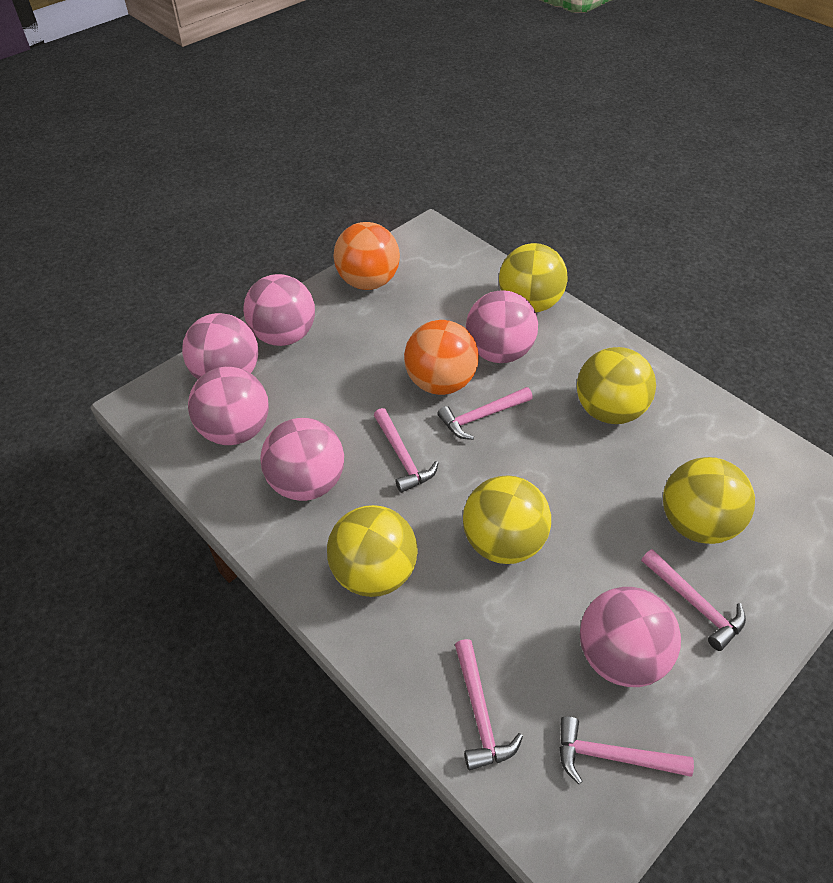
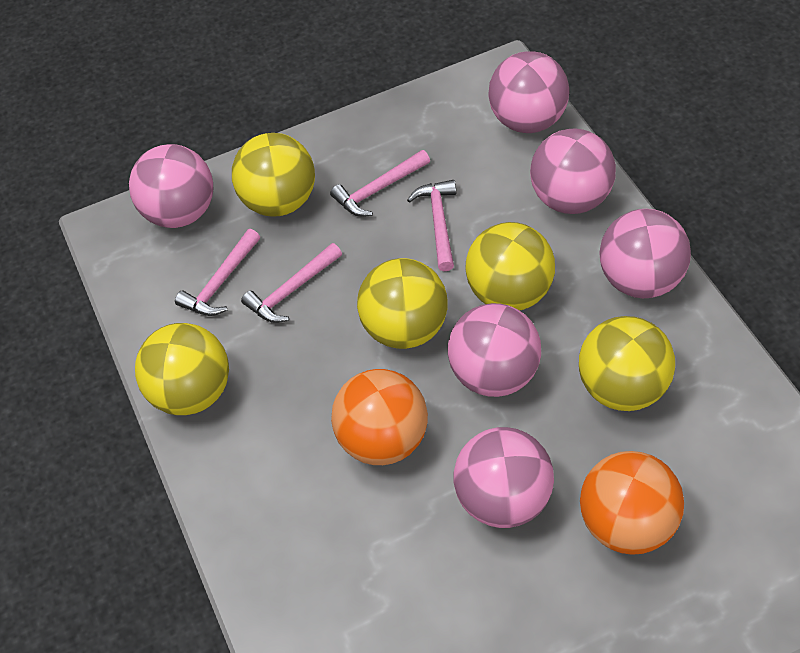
pink hammer: 5 -> 4

